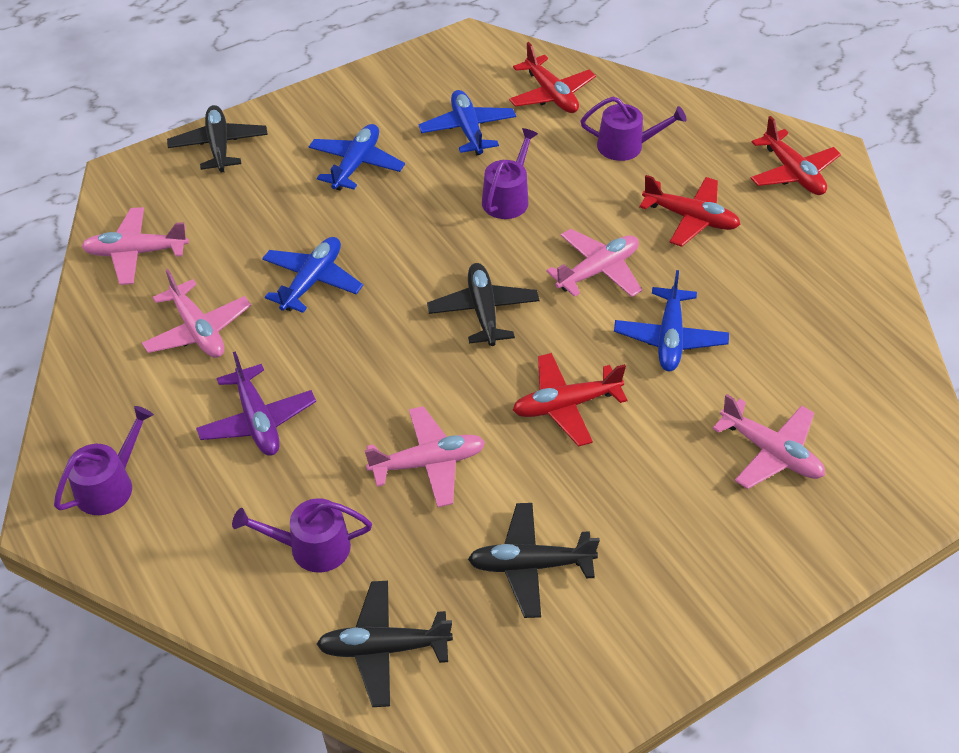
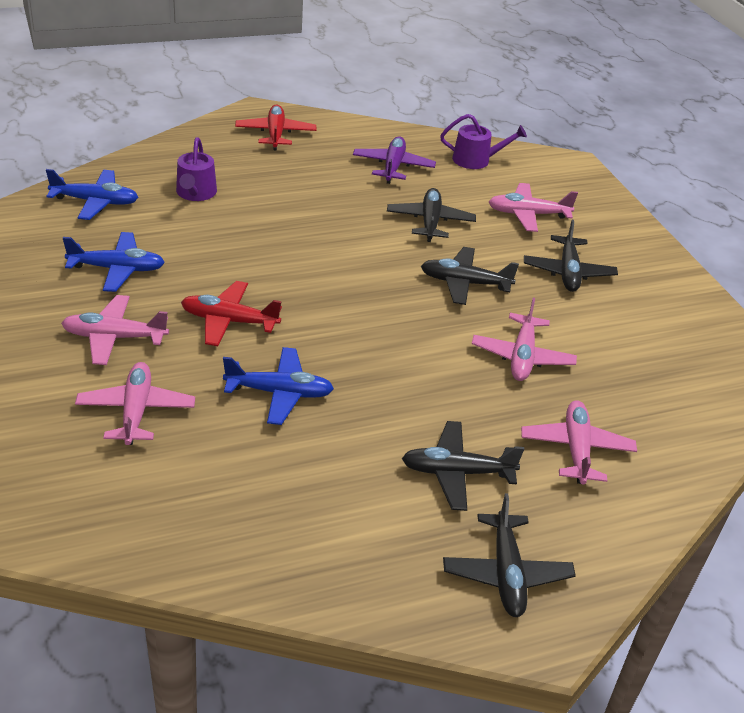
black plane: 4 -> 5
blue plane: 4 -> 3
purple watering can: 4 -> 2
red plane: 4 -> 2

